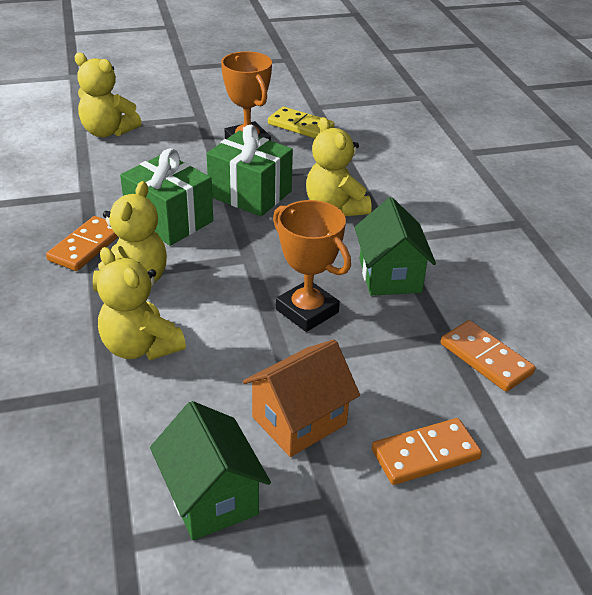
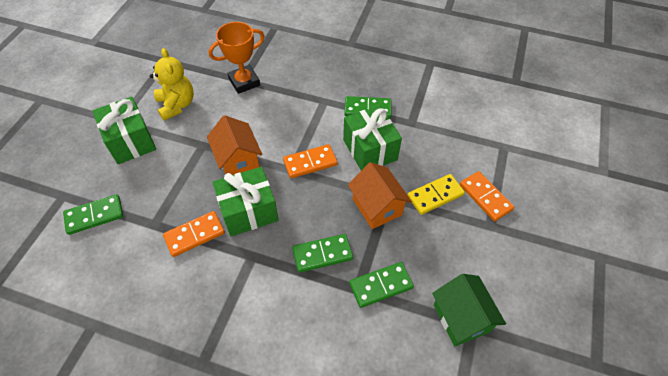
green domino: 0 -> 4
green gift: 2 -> 3
green house: 2 -> 1
orange house: 1 -> 2
orange trophy: 2 -> 1
yellow teddy bear: 4 -> 1

